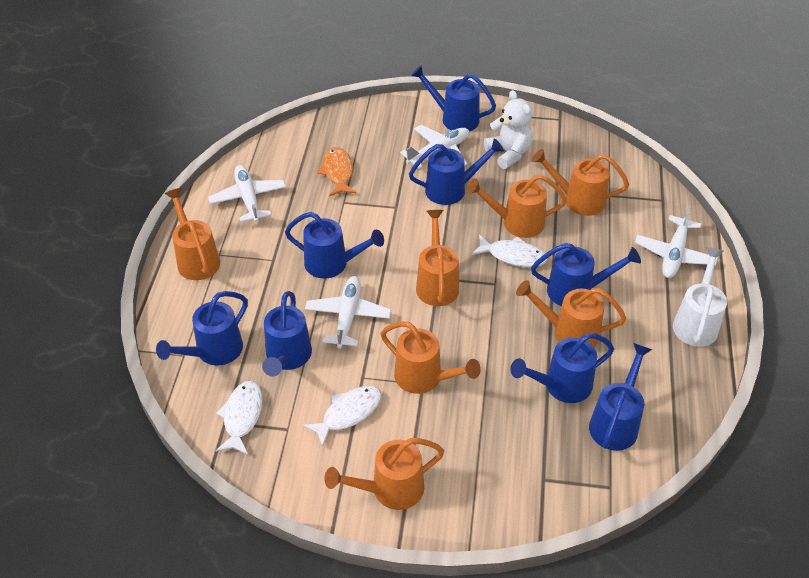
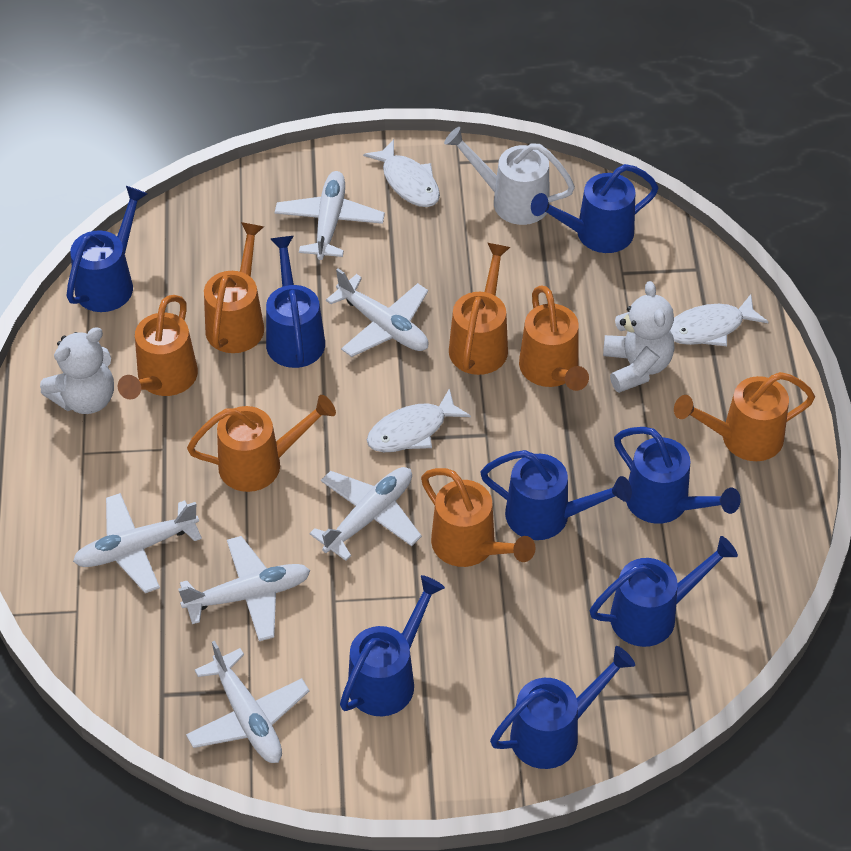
orange fish: 1 -> 0
white plane: 4 -> 6
white teddy bear: 1 -> 2

